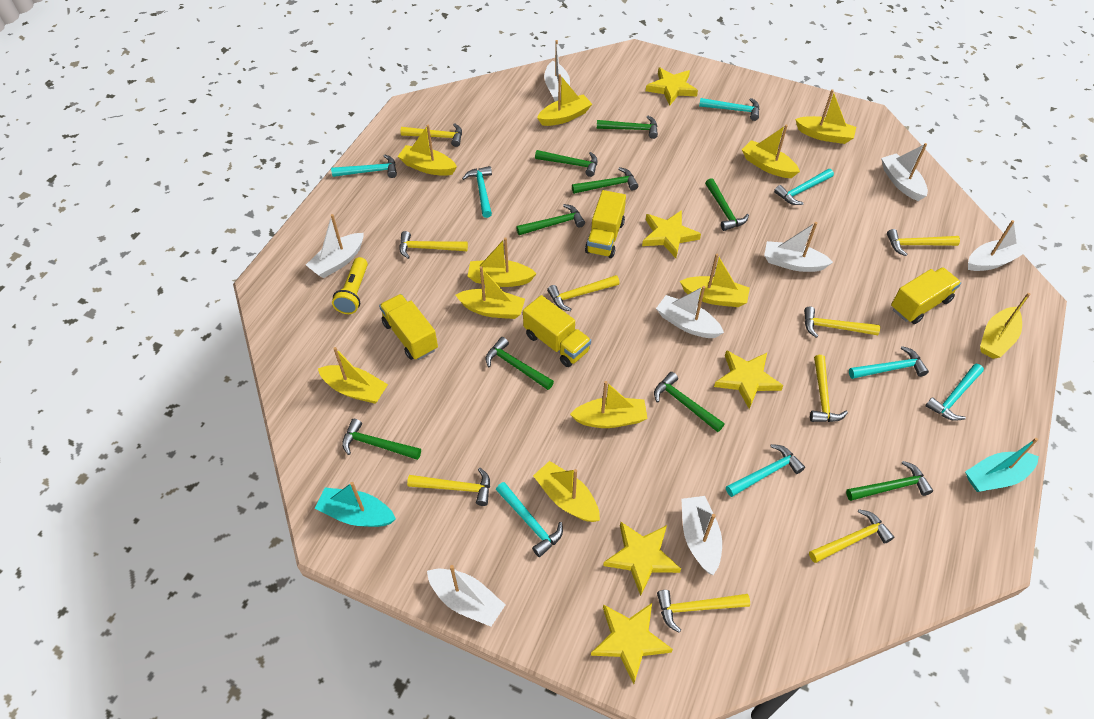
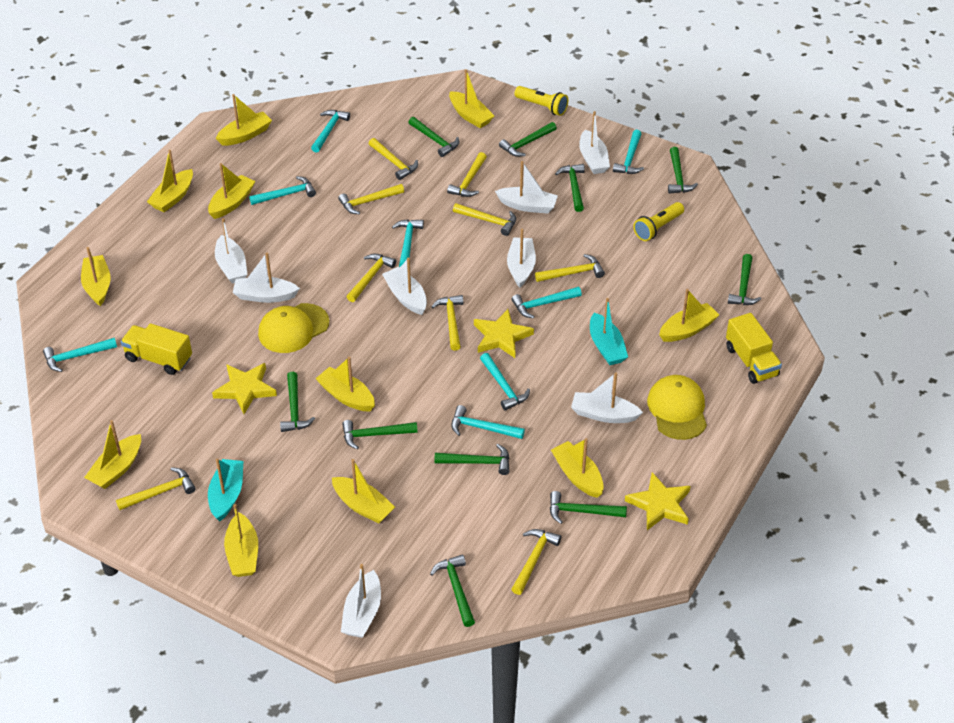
green hammer: 9 -> 10
yellow cap: 0 -> 2
yellow flashlight: 1 -> 2
yellow star: 5 -> 3
yellow truck: 4 -> 2

